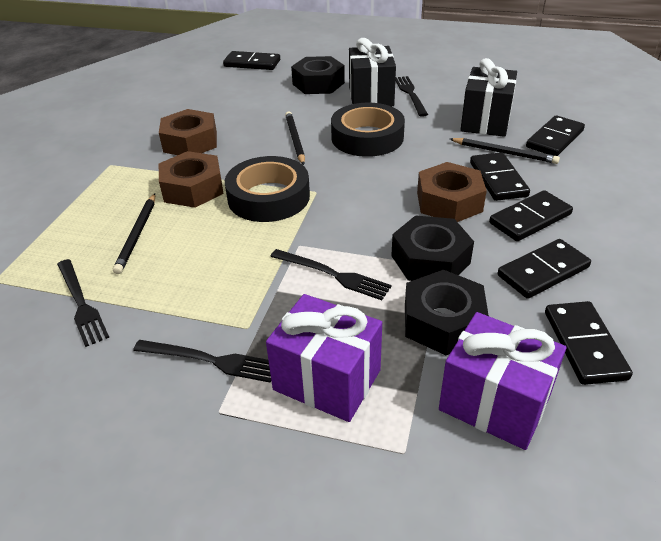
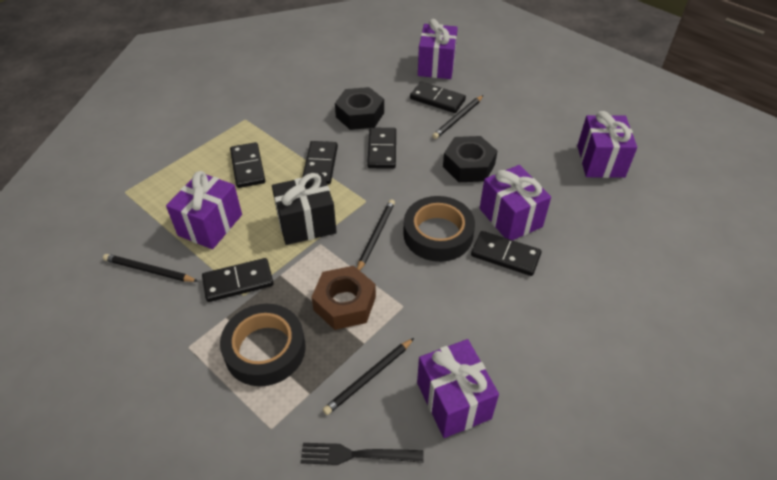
black fork: 4 -> 1
black gift: 2 -> 1
black nut: 3 -> 2
black pencil: 3 -> 4
brown nut: 3 -> 1
purple gift: 2 -> 5

